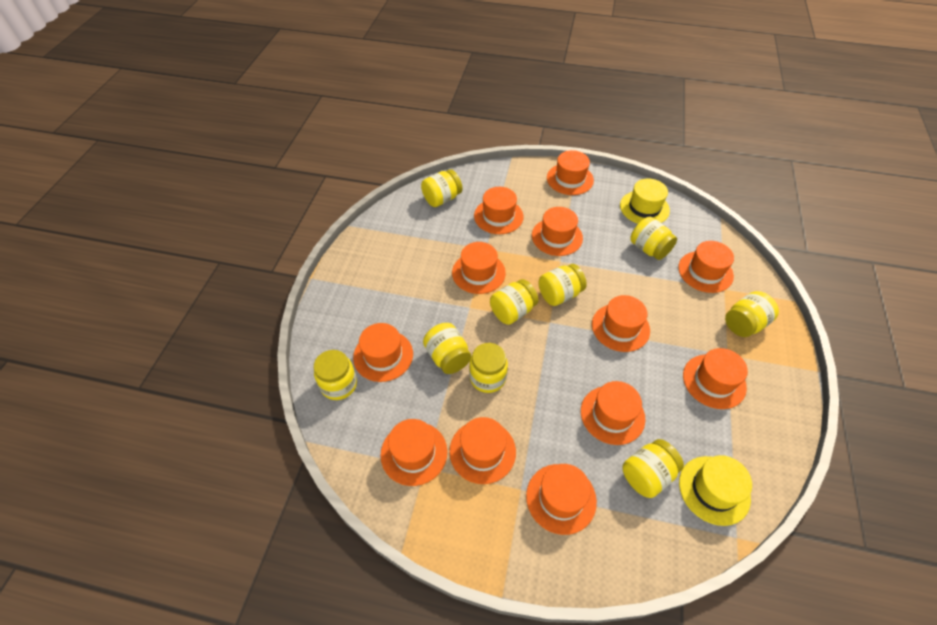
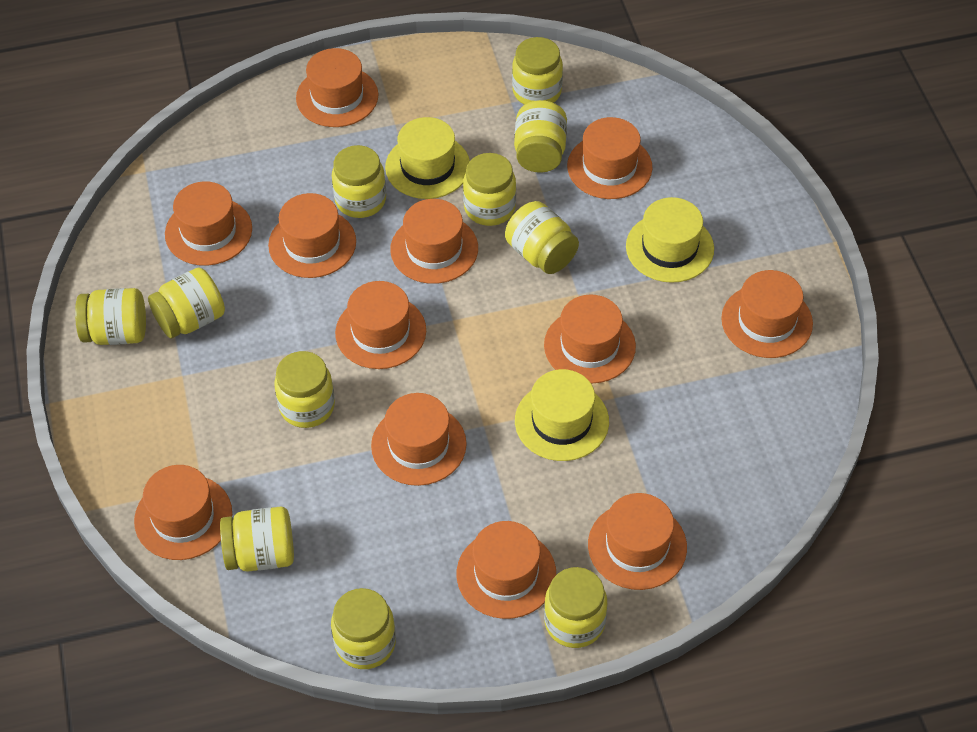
yellow hat: 2 -> 3
yellow jar: 9 -> 11

